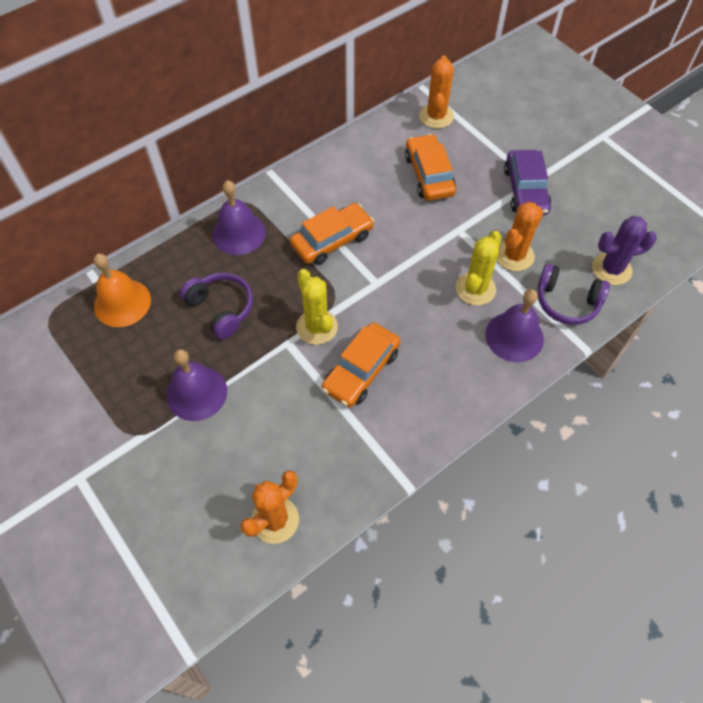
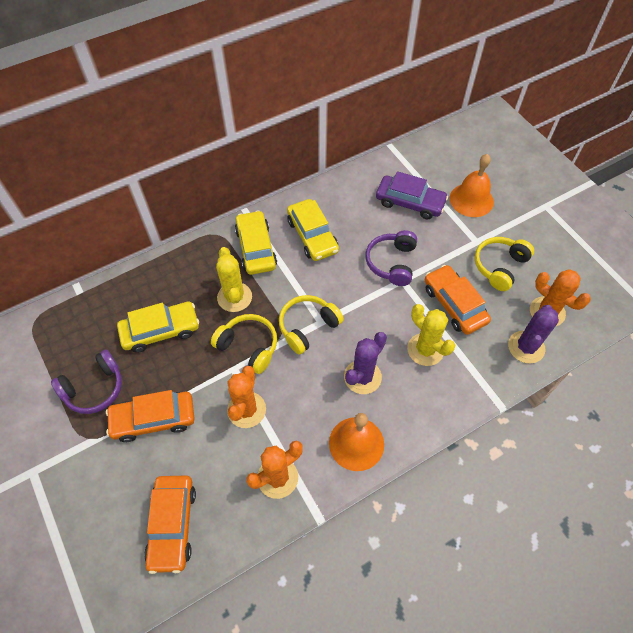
orange bell: 1 -> 2
purple bell: 3 -> 0
purple cactus: 1 -> 2
yellow car: 0 -> 3
yellow headphones: 0 -> 3

